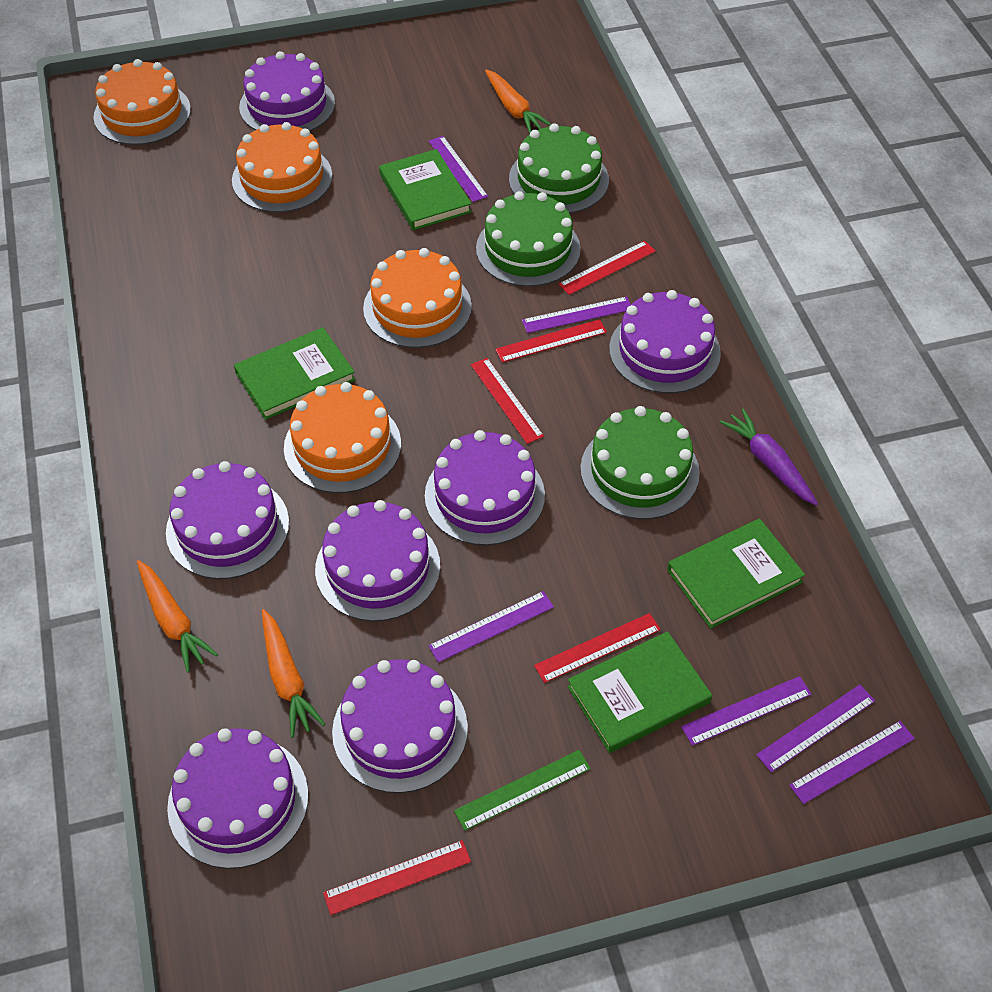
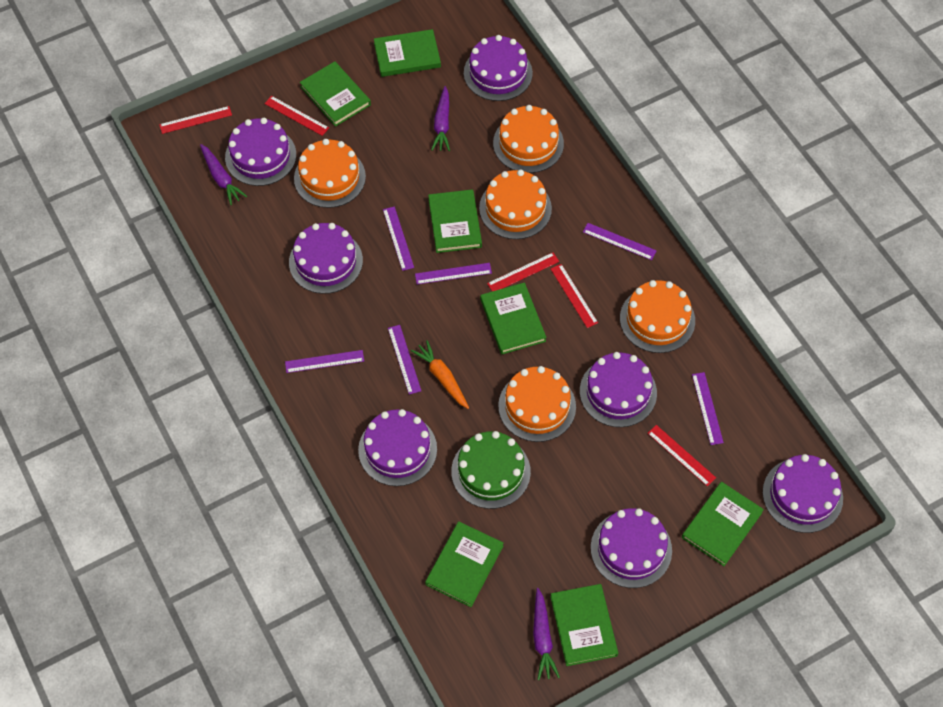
green book: 4 -> 7
green cake: 3 -> 1
green ruler: 1 -> 0
orange cake: 4 -> 5
orange carrot: 3 -> 1
purple carrot: 1 -> 3

